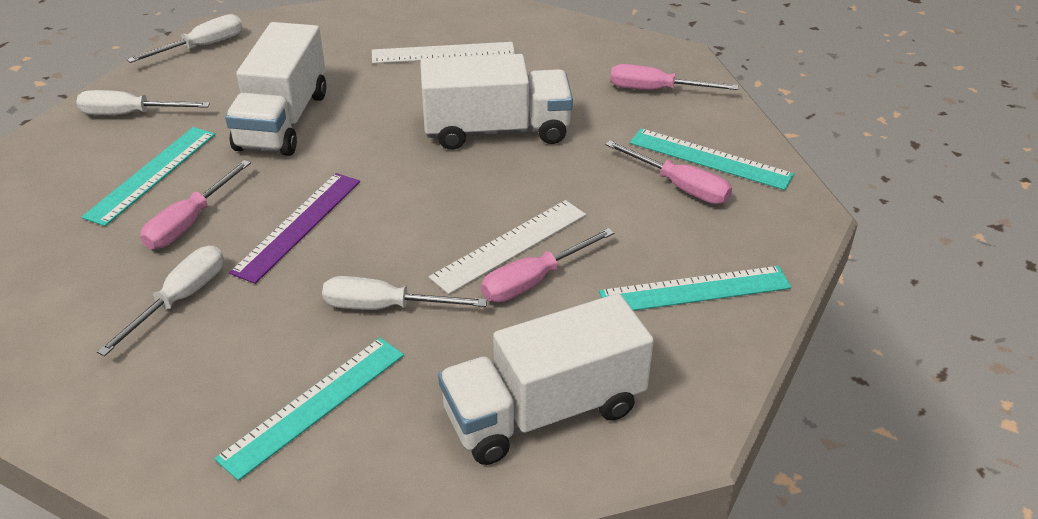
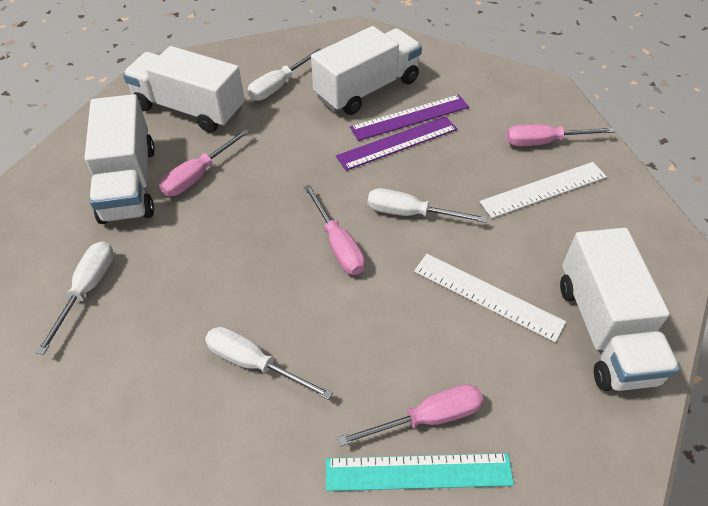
purple ruler: 1 -> 2
turquoise ruler: 4 -> 1
white truck: 3 -> 4

